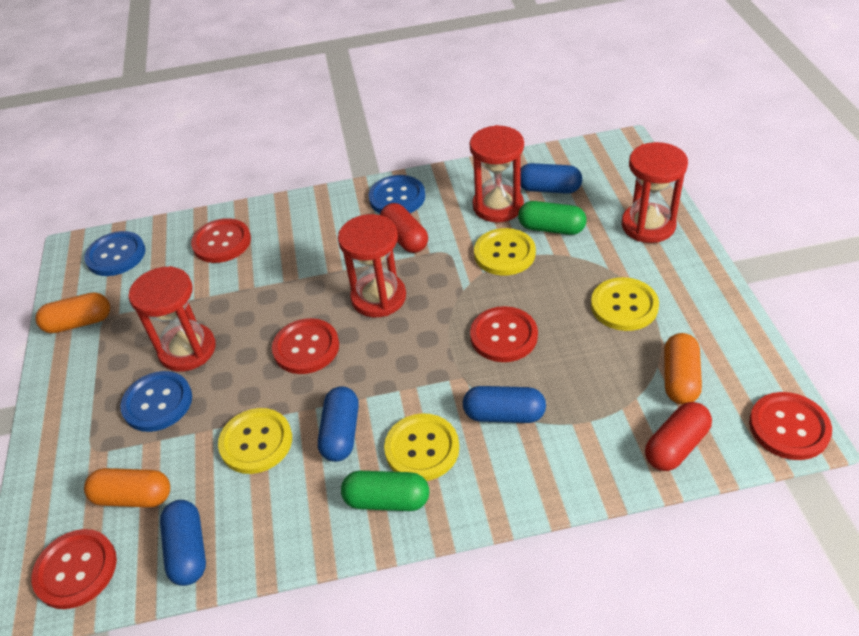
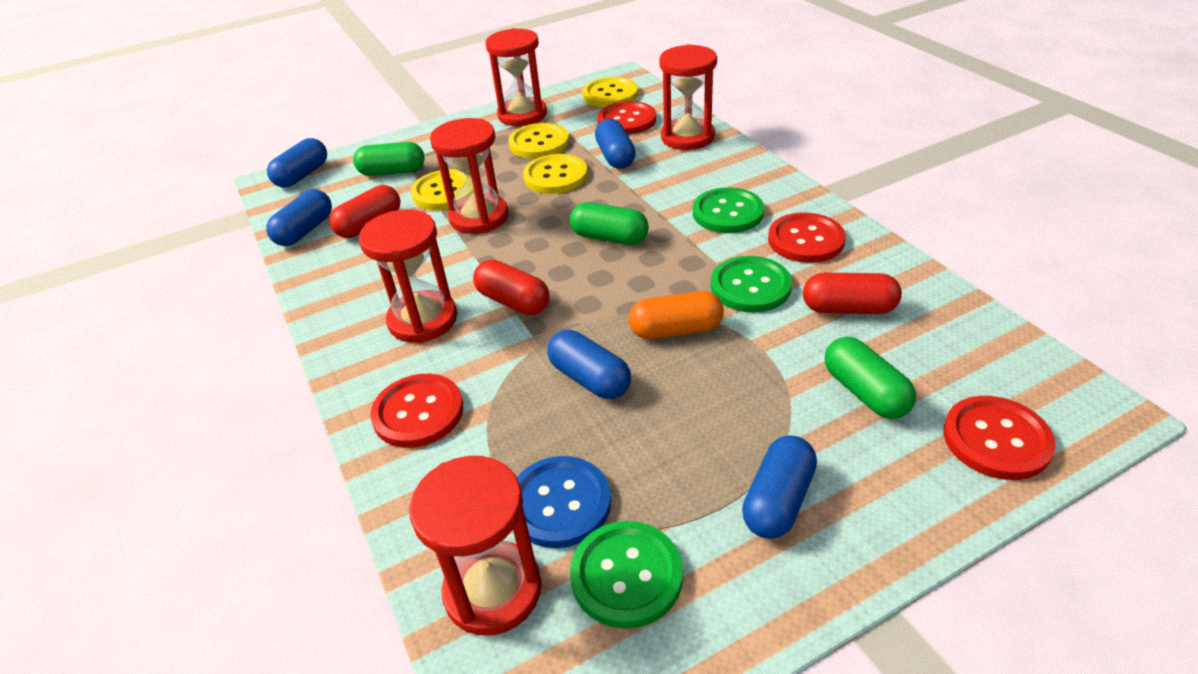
blue button: 3 -> 1
blue capsule: 4 -> 5
green button: 0 -> 3
green capsule: 2 -> 3
orange capsule: 3 -> 1
red button: 5 -> 4
red capsule: 2 -> 3
red hourglass: 4 -> 5

